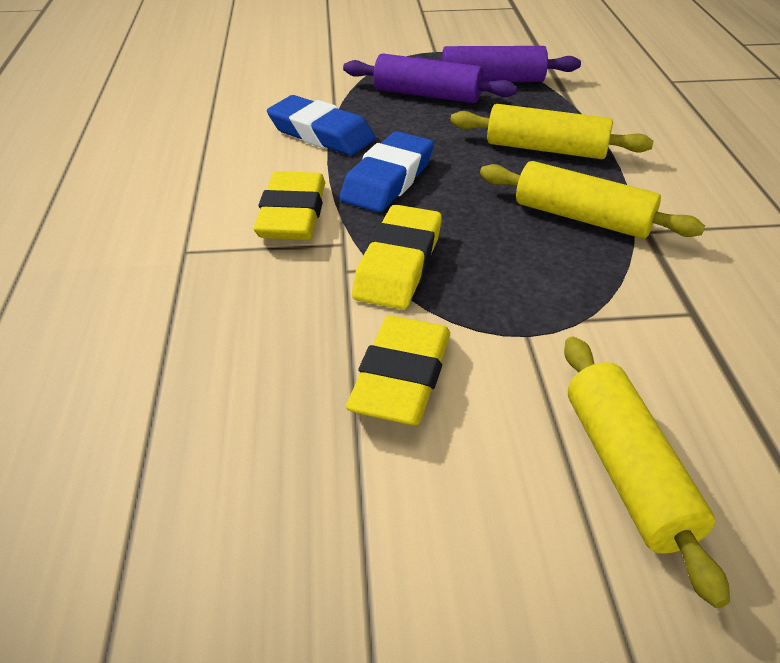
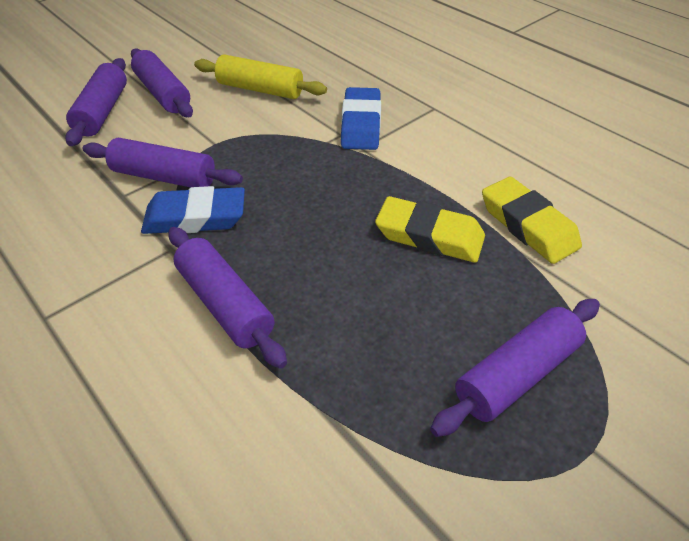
purple rolling pin: 2 -> 5
yellow eraser: 3 -> 2
yellow rolling pin: 3 -> 1

